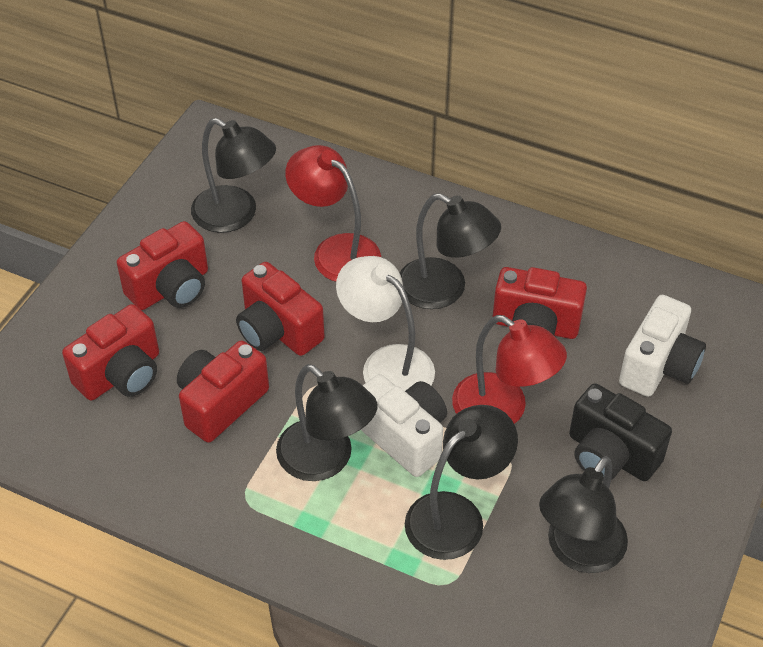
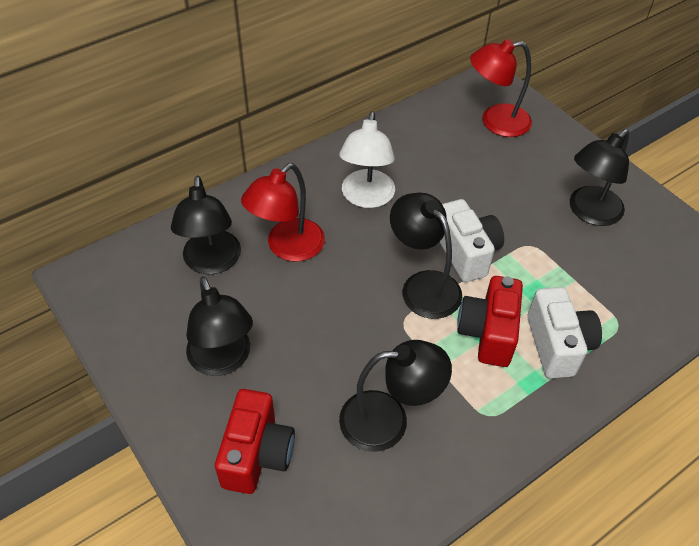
black camera: 1 -> 0
red camera: 5 -> 2

